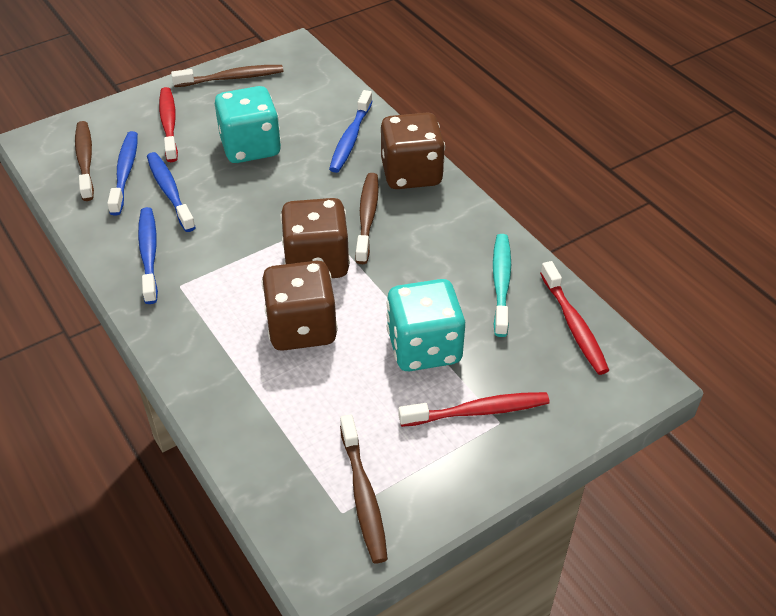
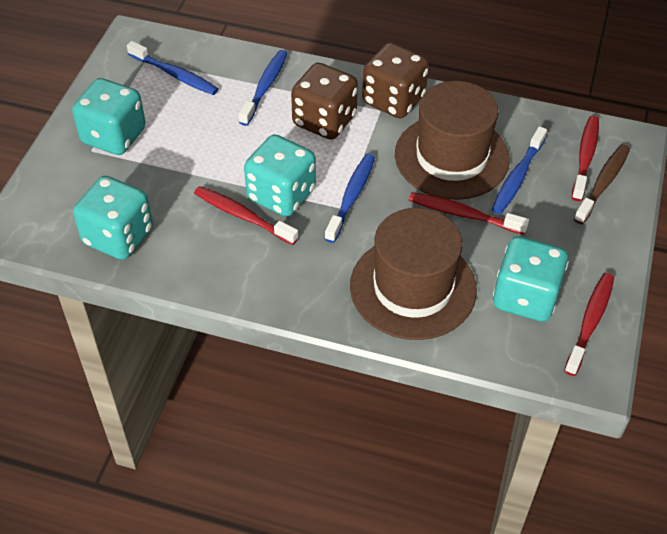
brown dice: 3 -> 2
brown hat: 0 -> 2
brown toothbrush: 4 -> 1
red toothbrush: 3 -> 4
turquoise dice: 2 -> 4
turquoise toothbrush: 1 -> 0

